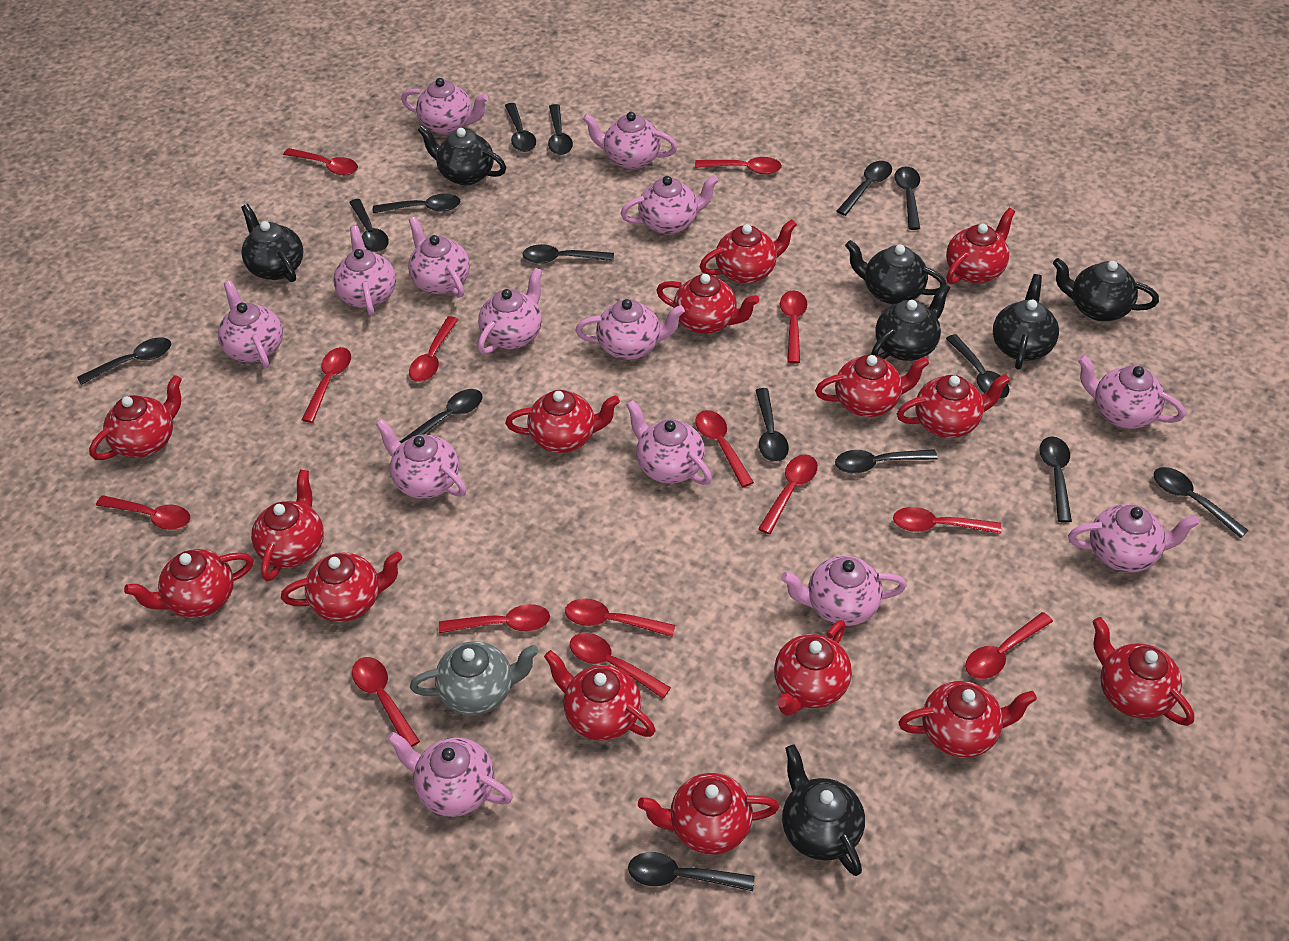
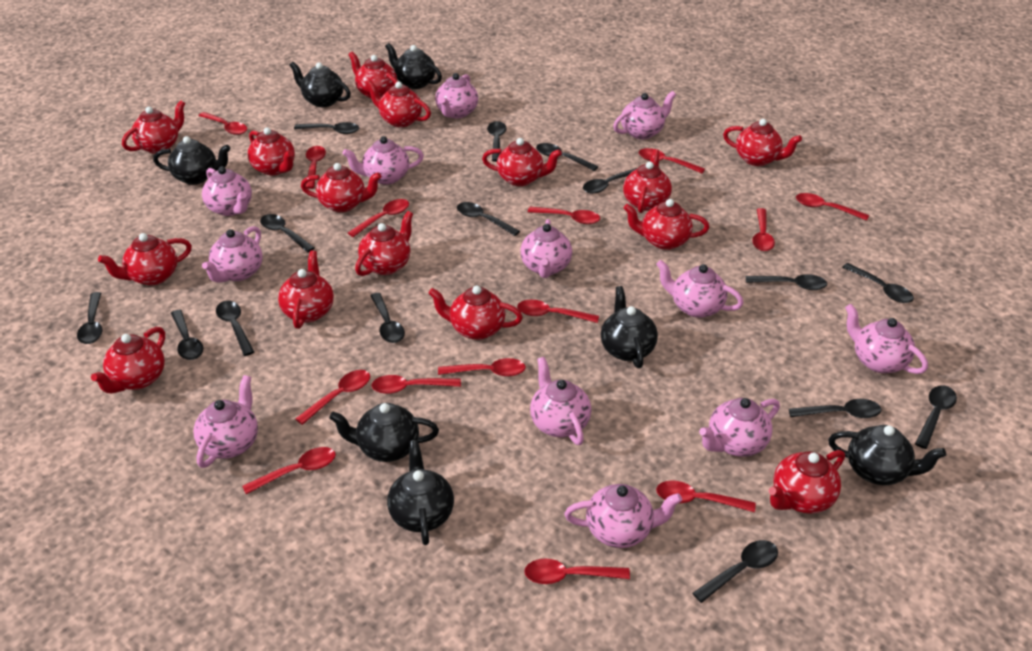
grey teapot: 1 -> 0
pink teapot: 14 -> 12

